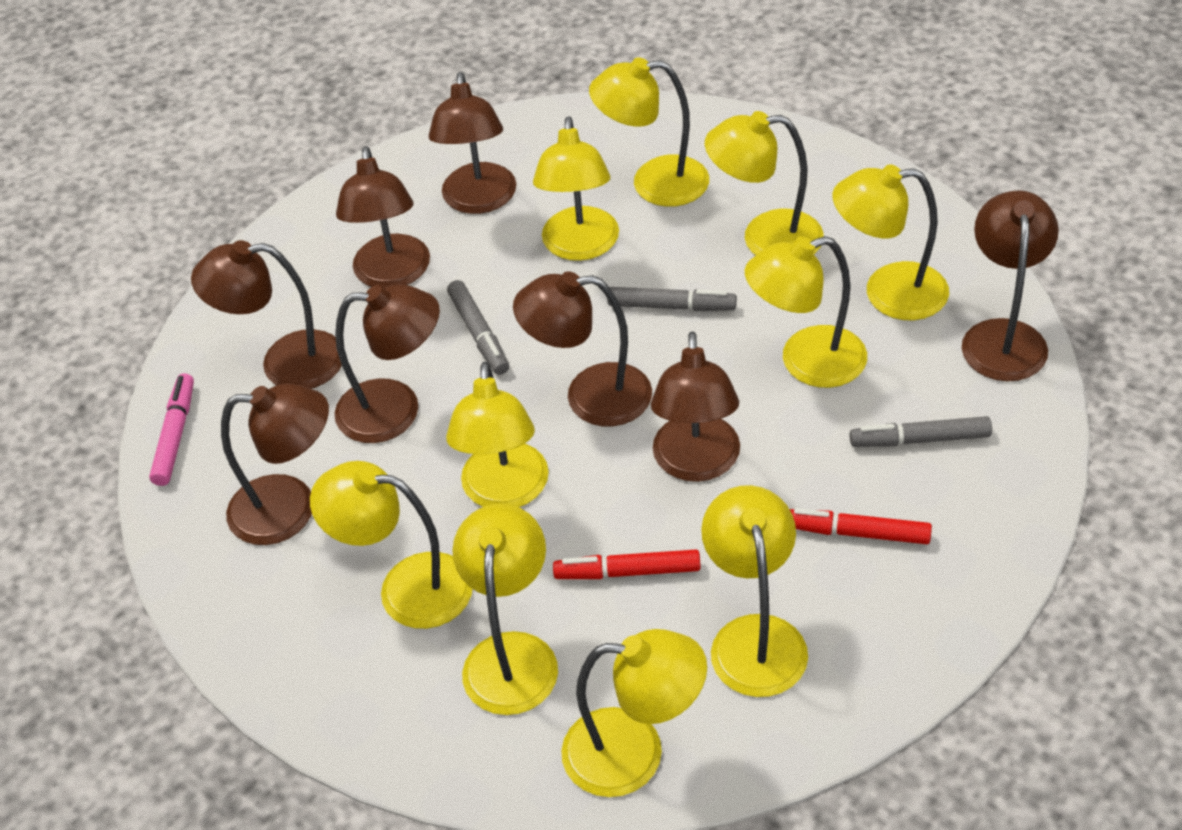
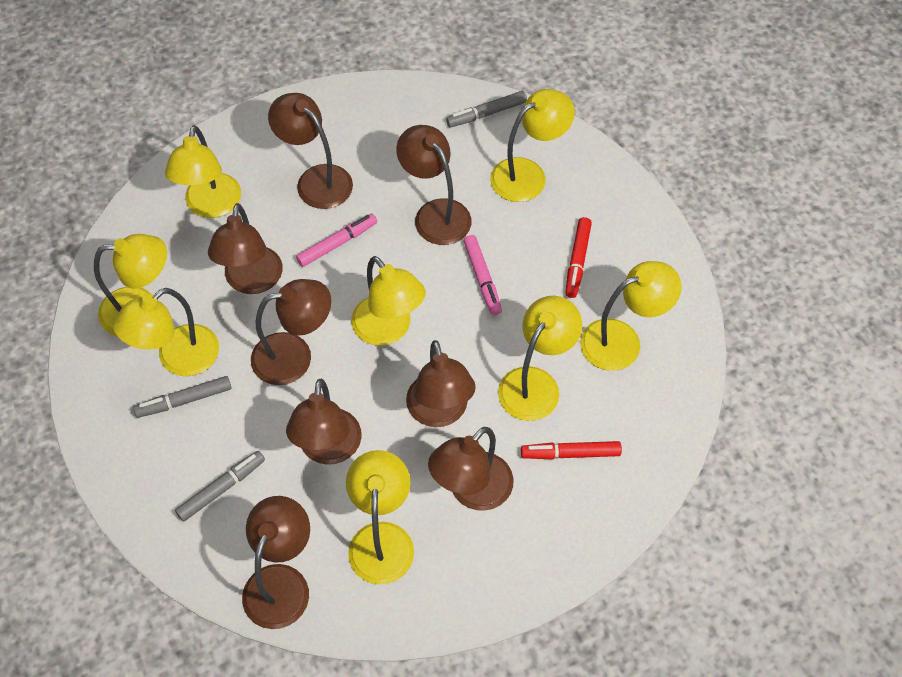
pink marker: 1 -> 2
yellow lamp: 10 -> 8

